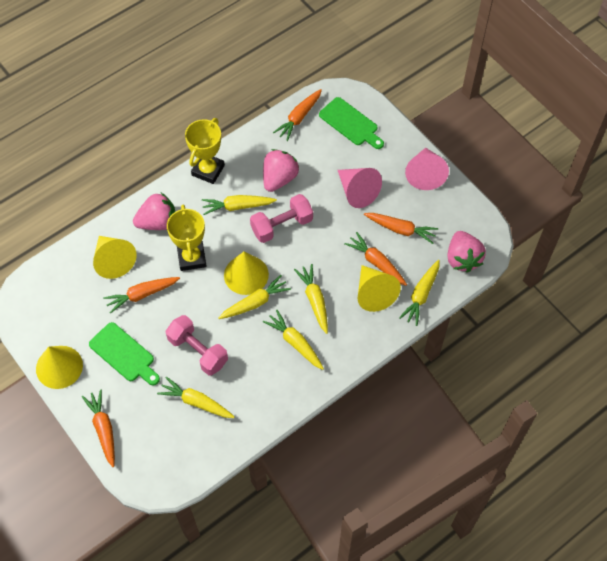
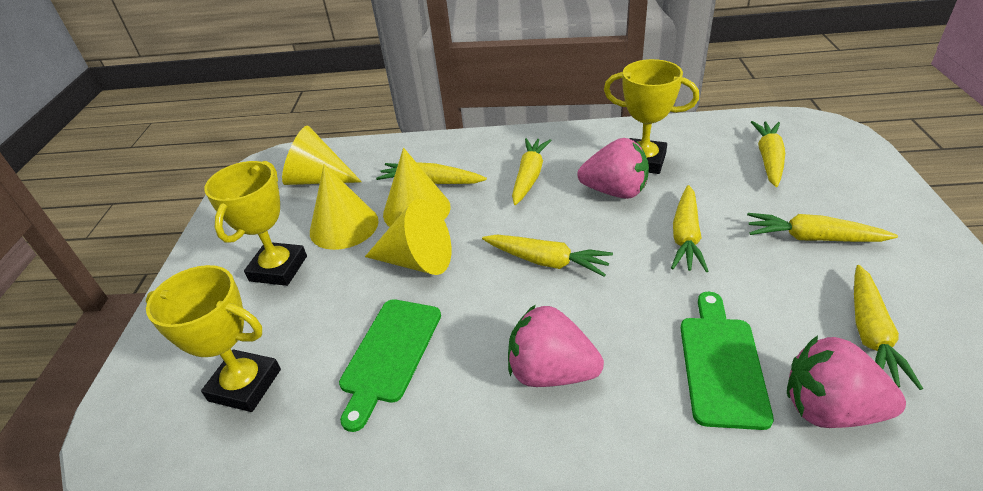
orange carrot: 5 -> 0
pink cone: 2 -> 0
pink dumbbell: 2 -> 0
yellow carrot: 6 -> 7
yellow trophy: 2 -> 3

